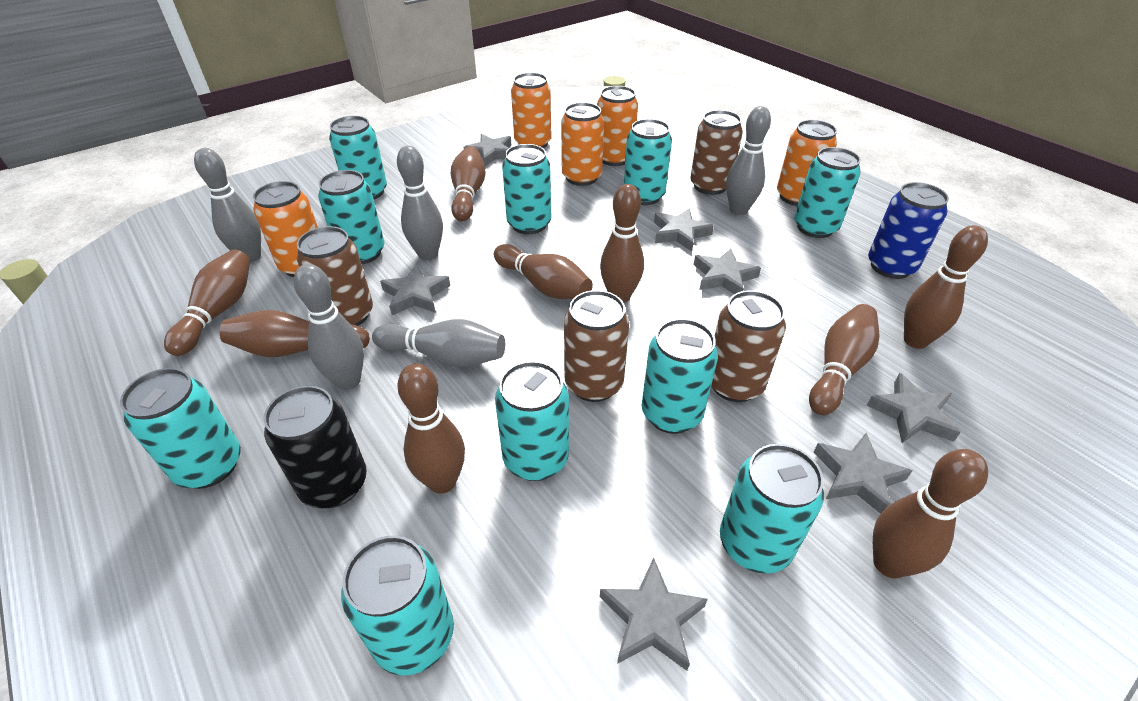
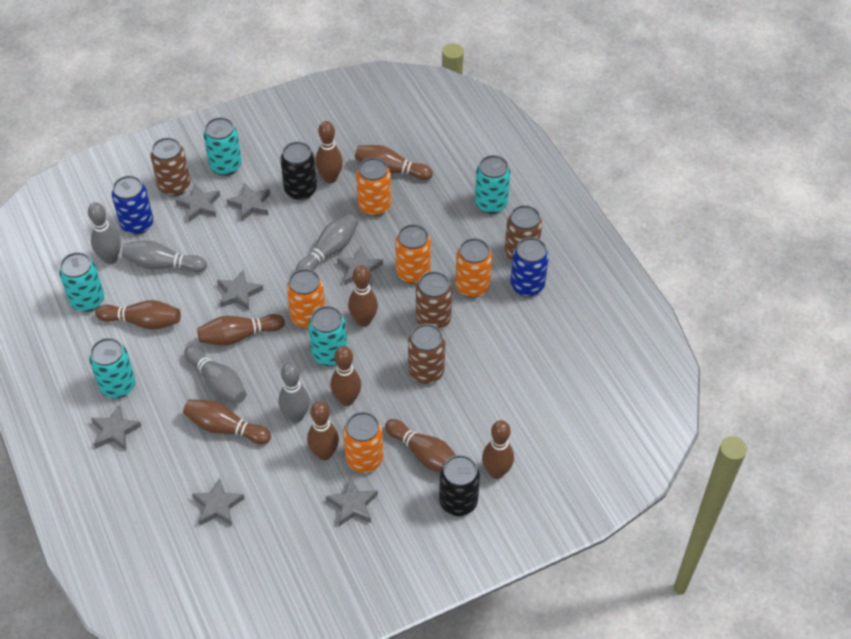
black can: 1 -> 2
blue can: 1 -> 2
brown bowling pin: 9 -> 10
turquoise can: 10 -> 5

